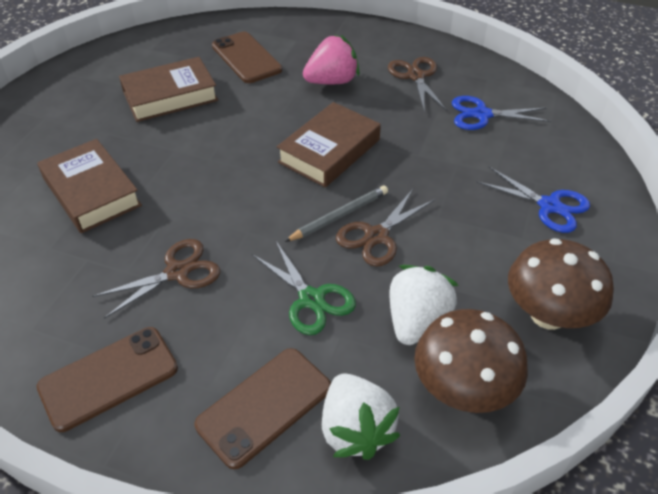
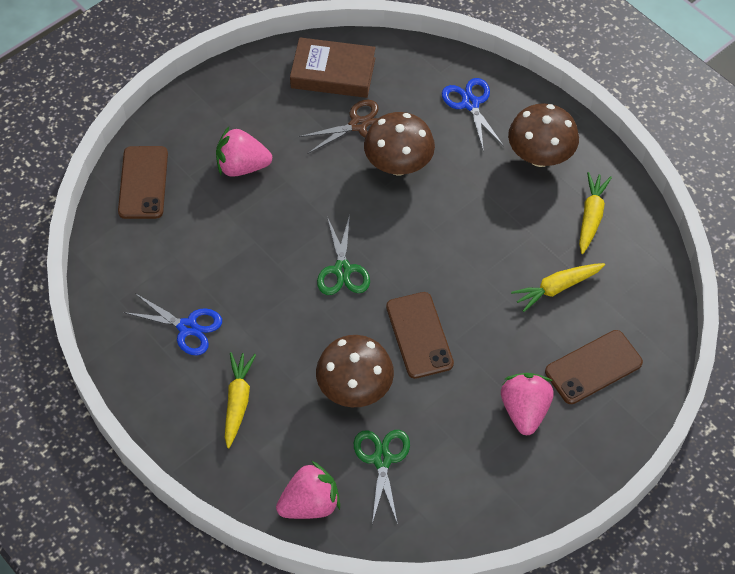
brown book: 3 -> 1
brown mushroom: 2 -> 3
brown scissors: 3 -> 1
green scissors: 1 -> 2
grey pencil: 1 -> 0
pink strawberry: 1 -> 3
white strawberry: 2 -> 0
yellow carrot: 0 -> 3

